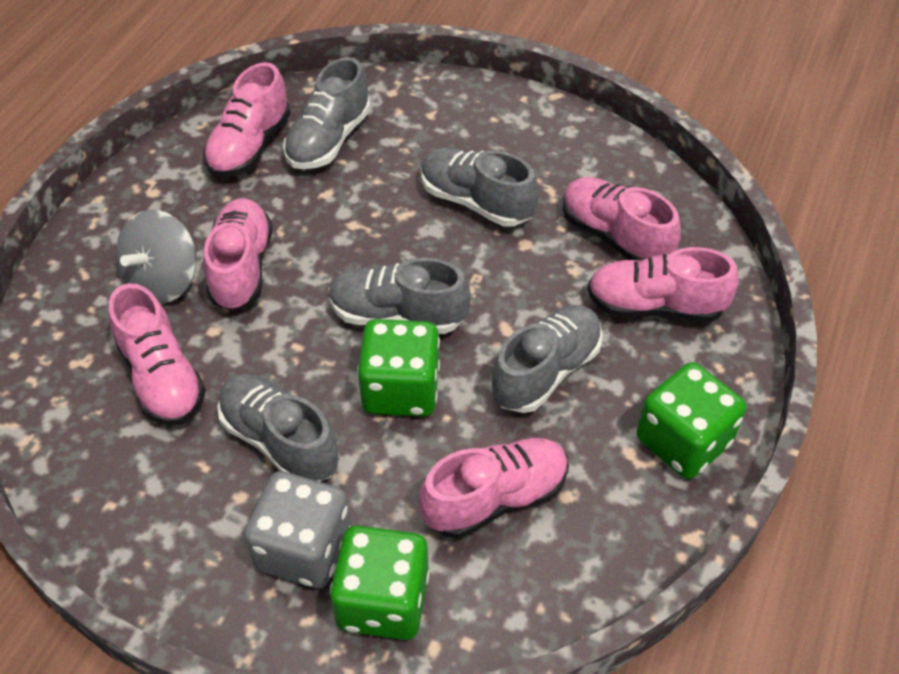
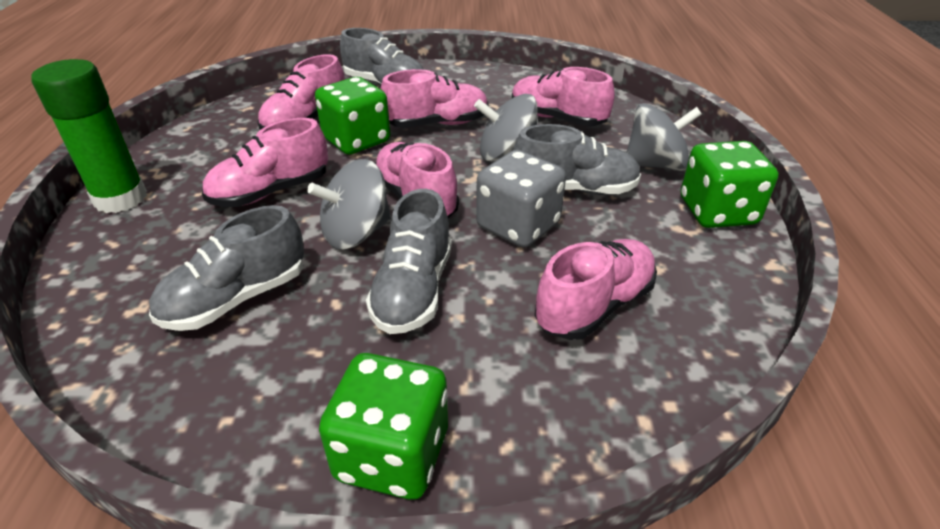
green glue stick: 0 -> 1
grey shoe: 5 -> 4
grey spinning top: 1 -> 3

